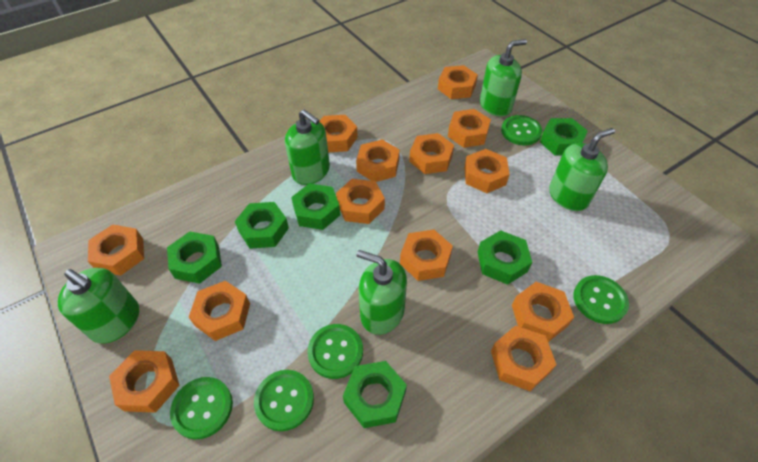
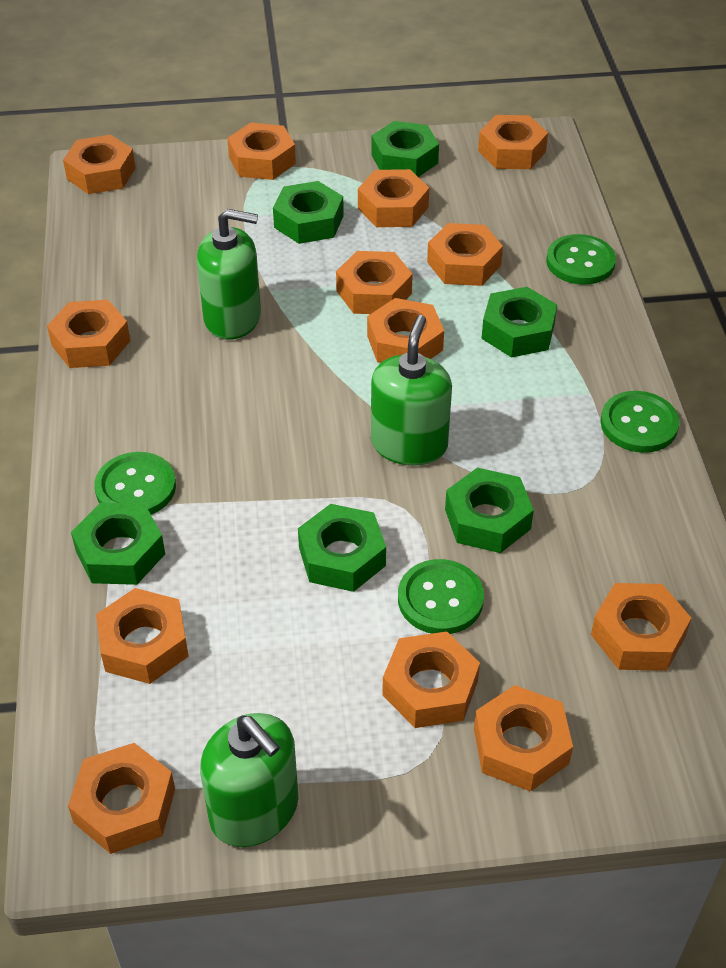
green button: 5 -> 4
green soap dispenser: 5 -> 3

